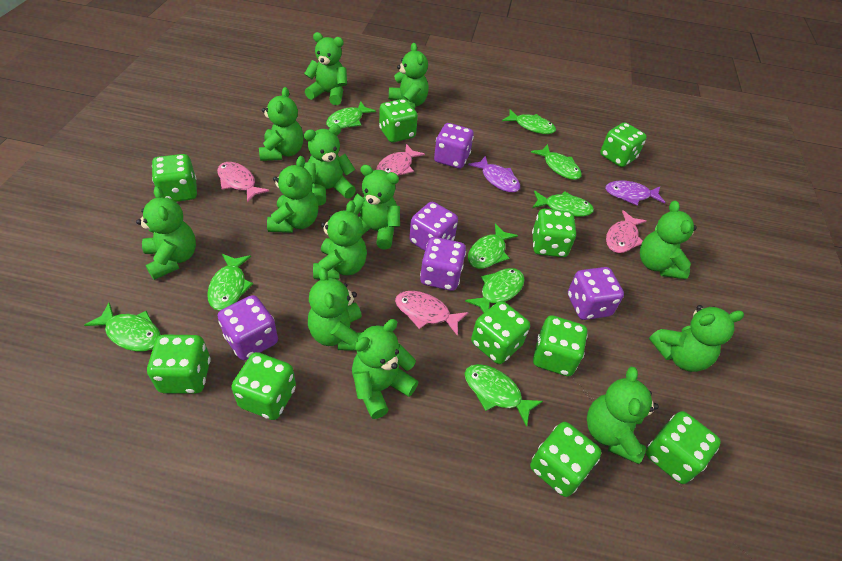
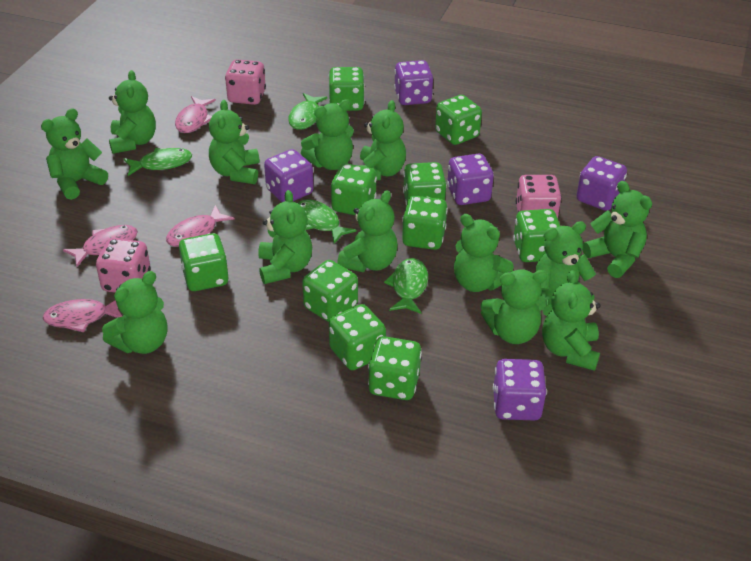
green fish: 9 -> 4
pink dice: 0 -> 3
purple fish: 2 -> 0

